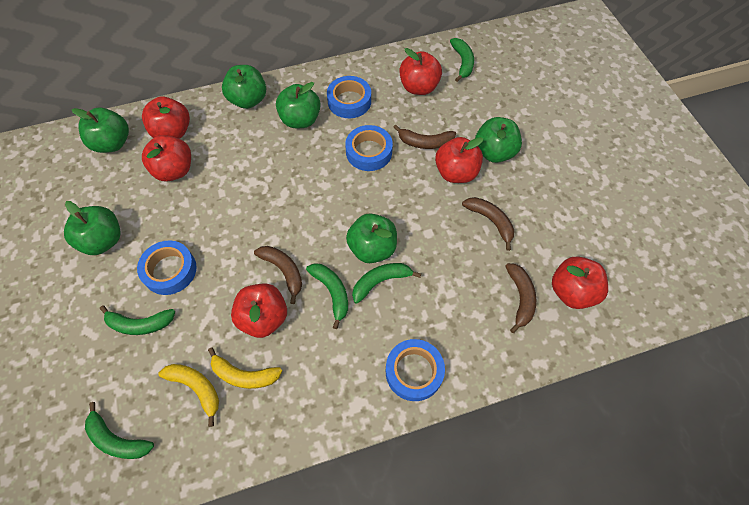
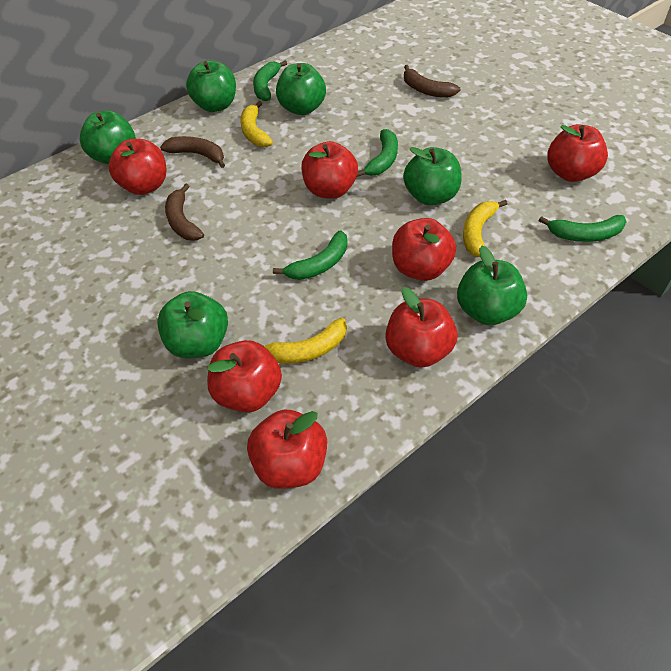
blue tape: 4 -> 0
brown banana: 4 -> 3
green banana: 5 -> 4
red apple: 6 -> 7
yellow banana: 2 -> 3

